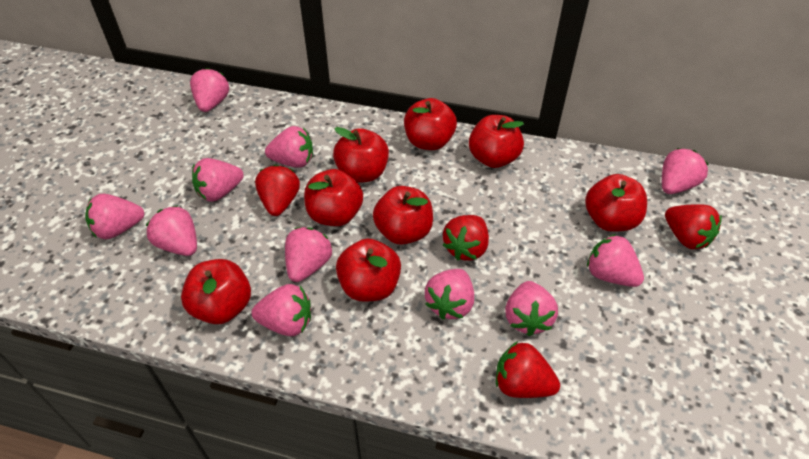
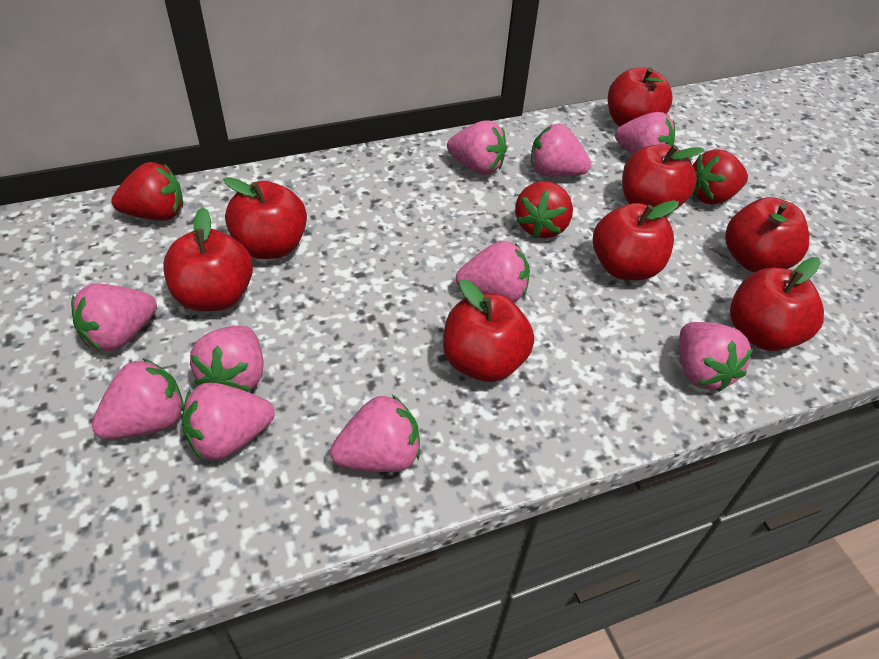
pink strawberry: 11 -> 10
red strawberry: 4 -> 3

